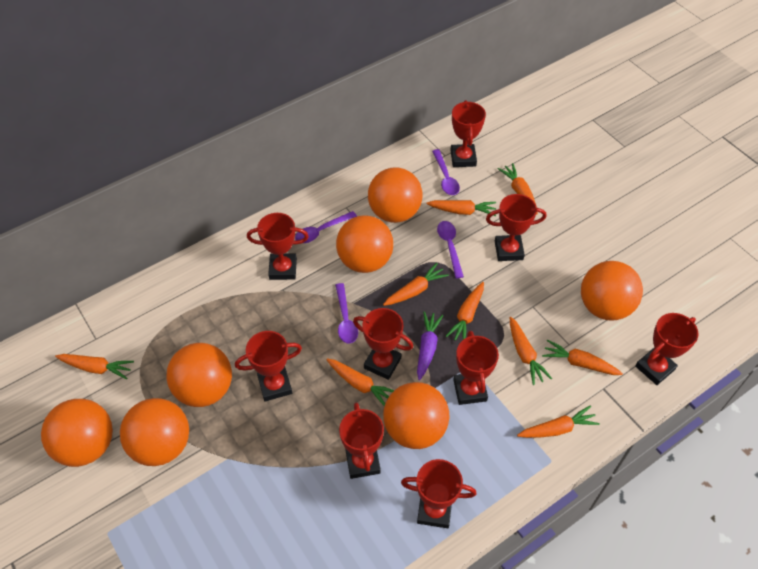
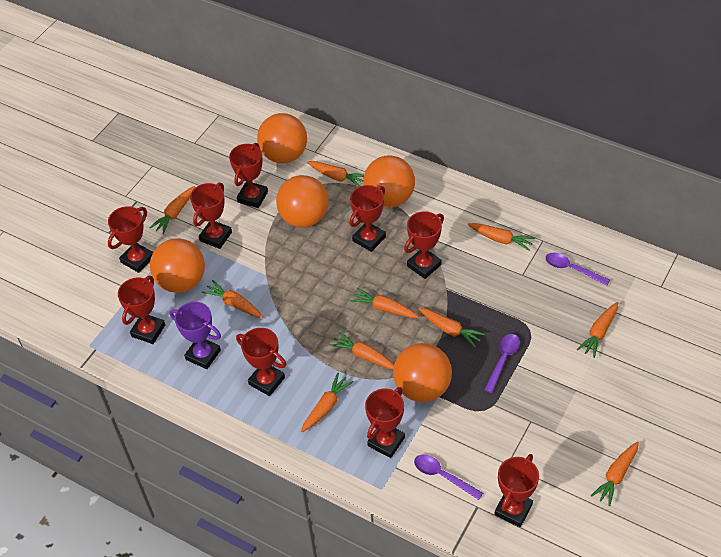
orange ball: 7 -> 5
orange carrot: 9 -> 10
purple carrot: 1 -> 0
purple spoon: 4 -> 3
purple trophy: 0 -> 1

